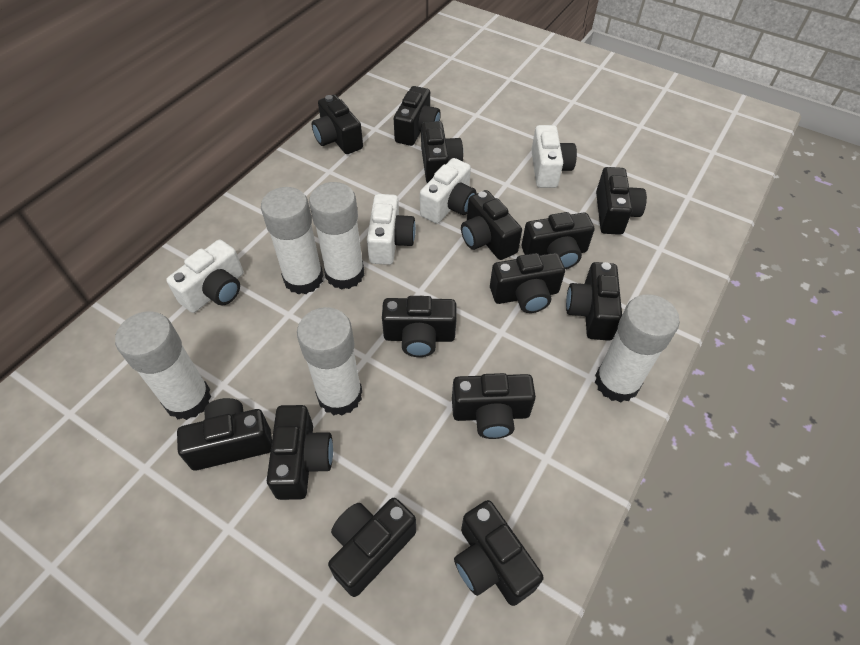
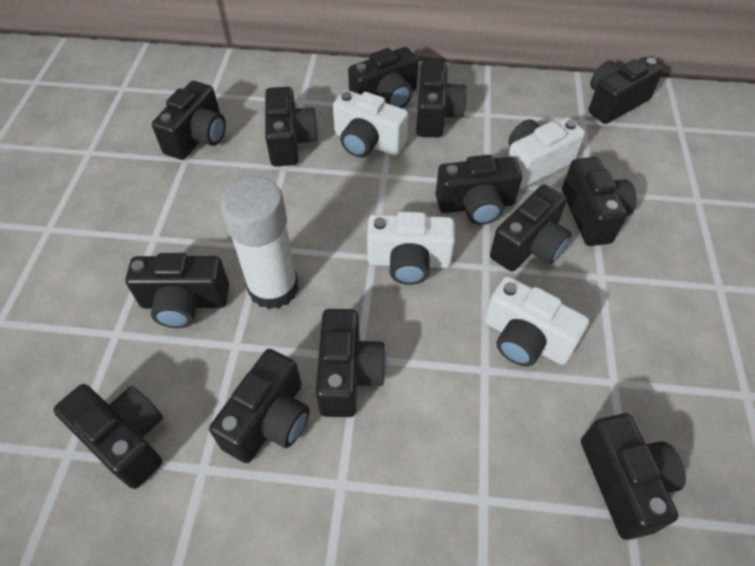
black camera: 14 -> 13
white glue stick: 5 -> 1

